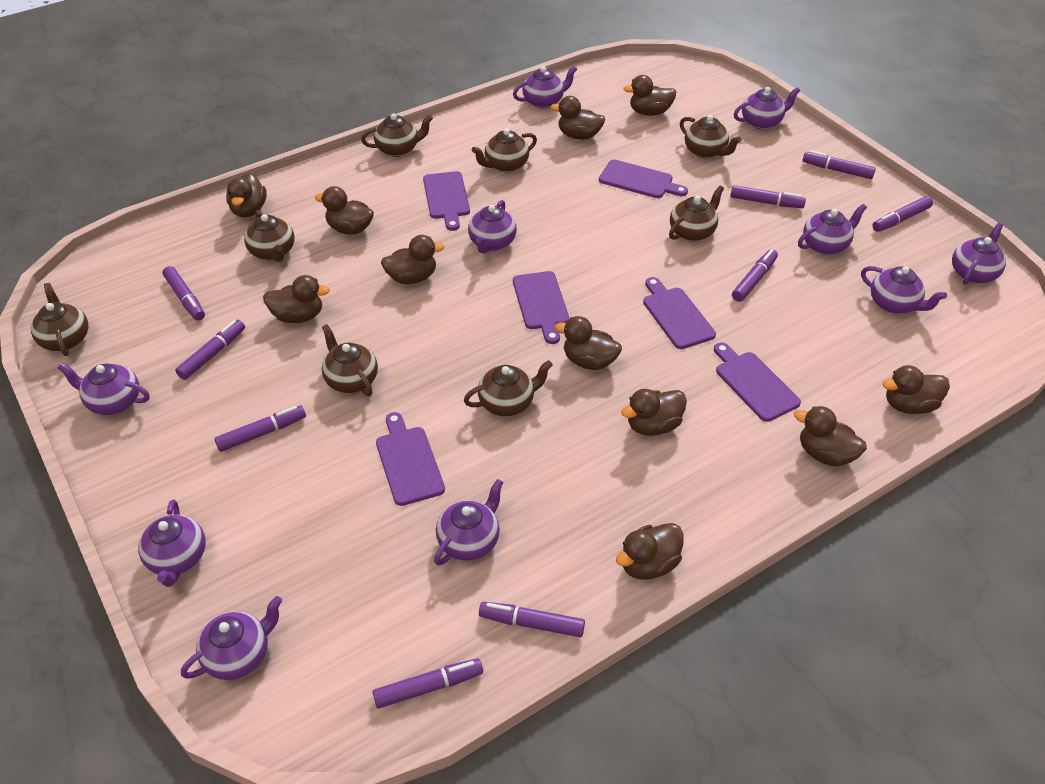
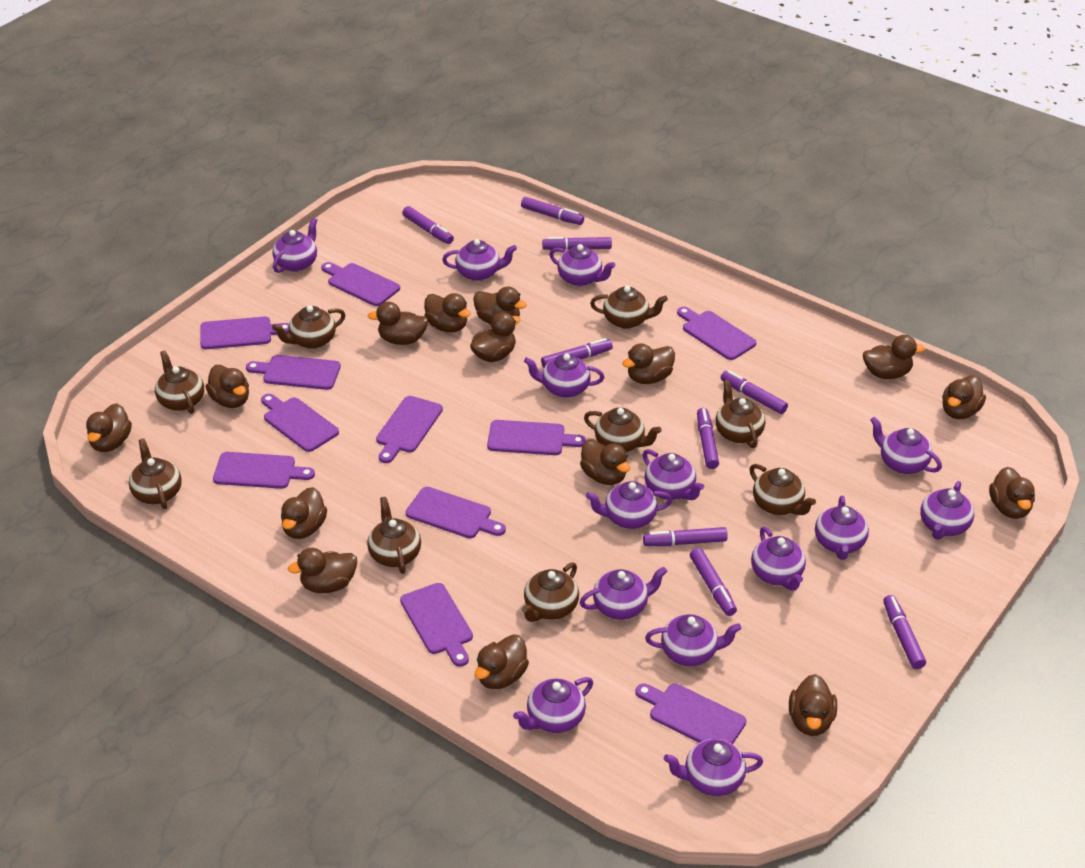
brown duck: 11 -> 15
brown teapot: 8 -> 9
purple cutting board: 6 -> 11
purple teapot: 10 -> 14

